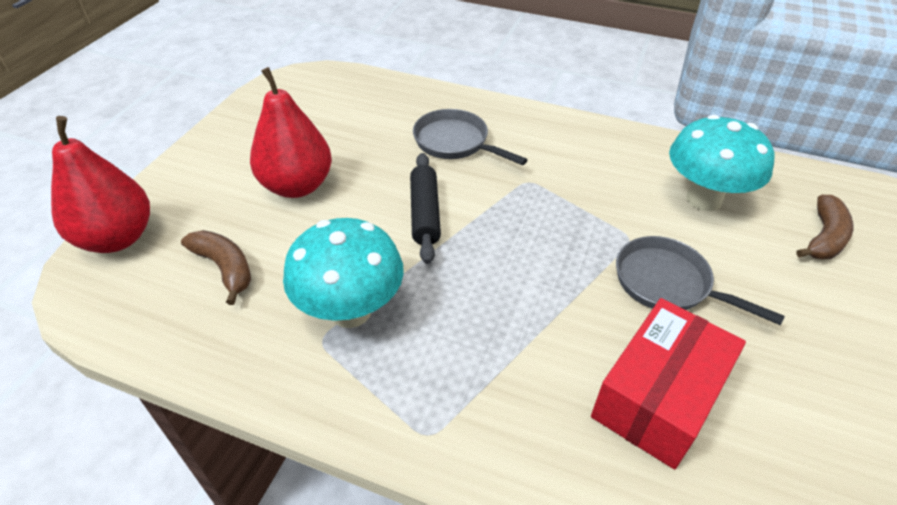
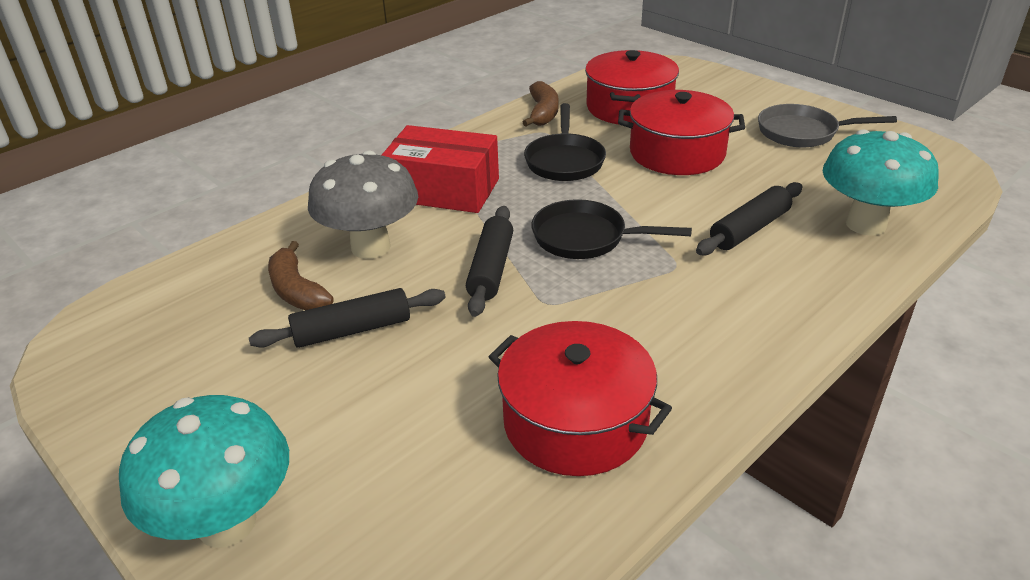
black pan: 0 -> 2
black rolling pin: 1 -> 3
grey mushroom: 0 -> 1
grey pan: 2 -> 1
red pear: 2 -> 0
red pot: 0 -> 3

